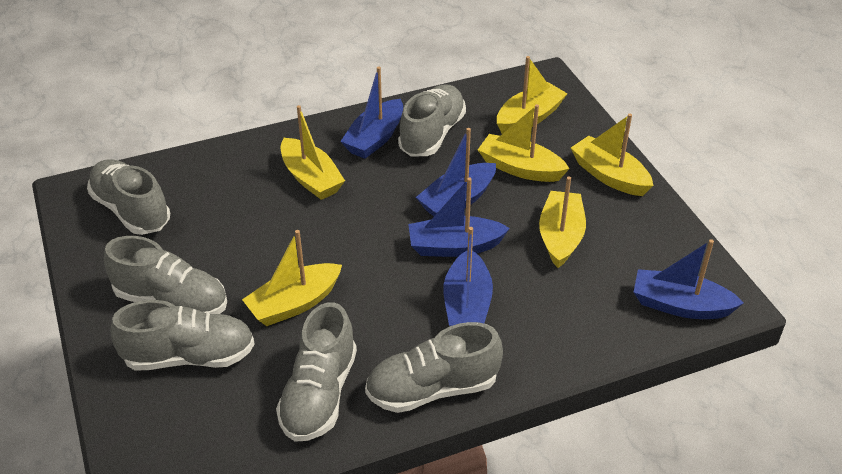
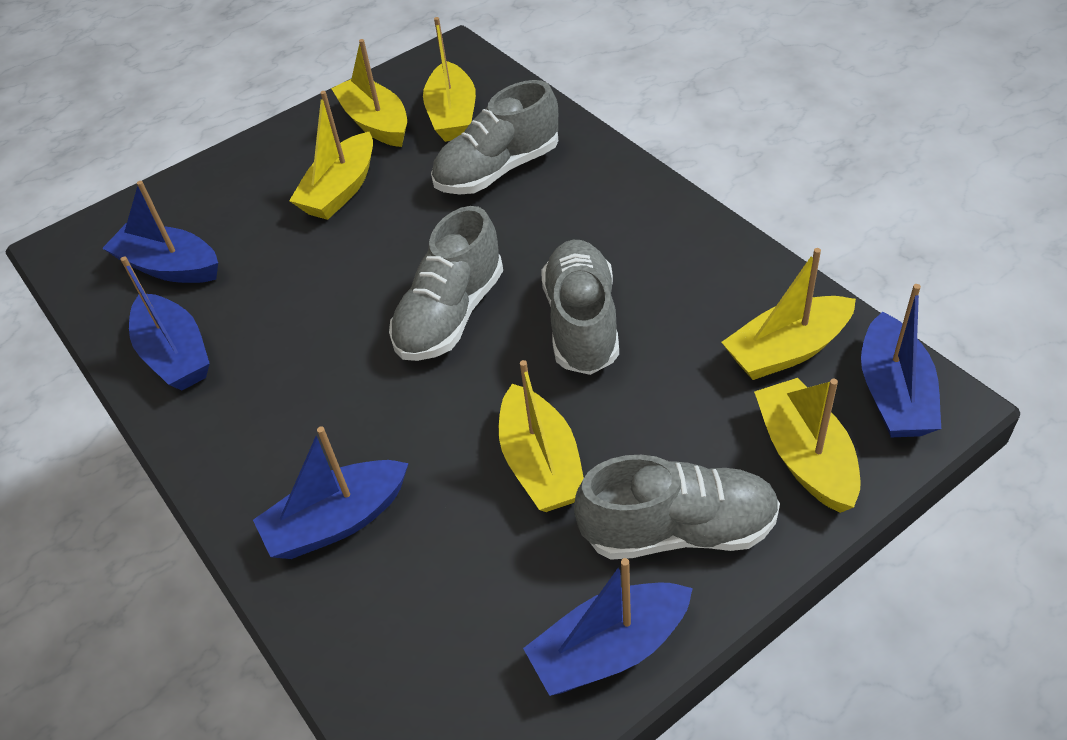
grey shoe: 6 -> 4

